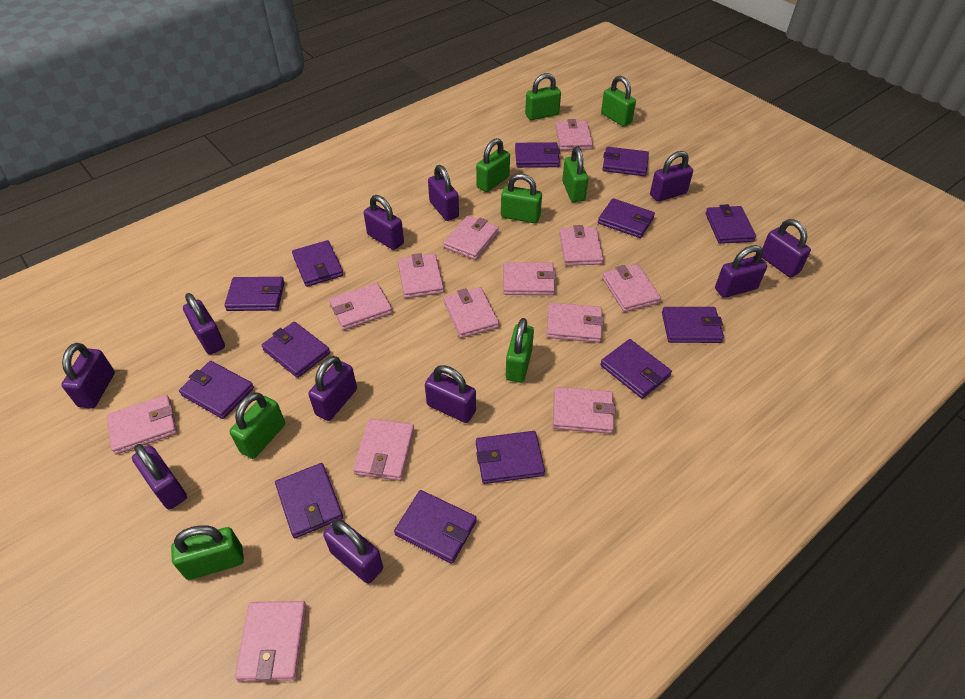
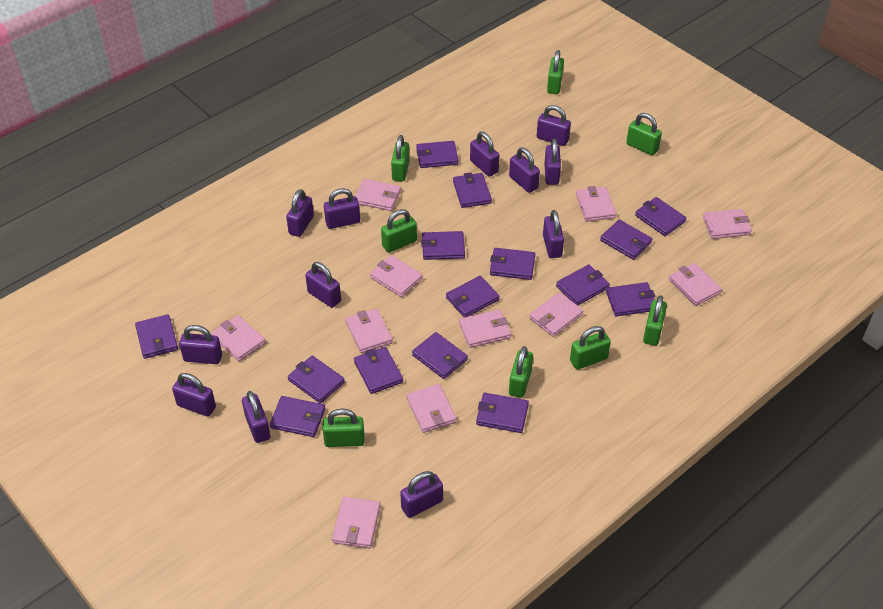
pink wallet: 13 -> 11
purple padlock: 11 -> 12
purple wallet: 13 -> 15

